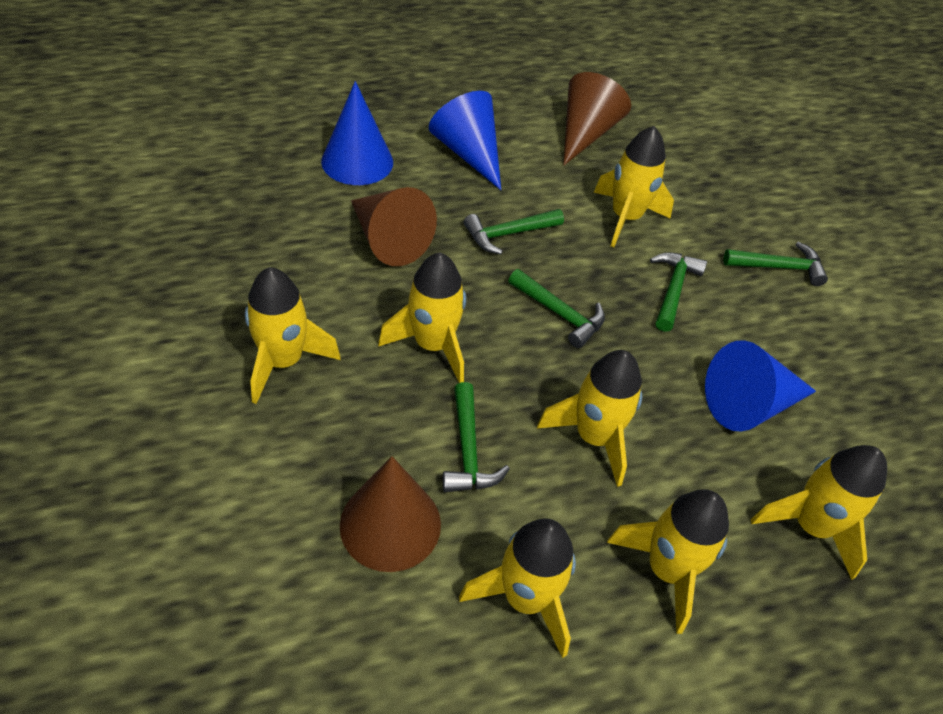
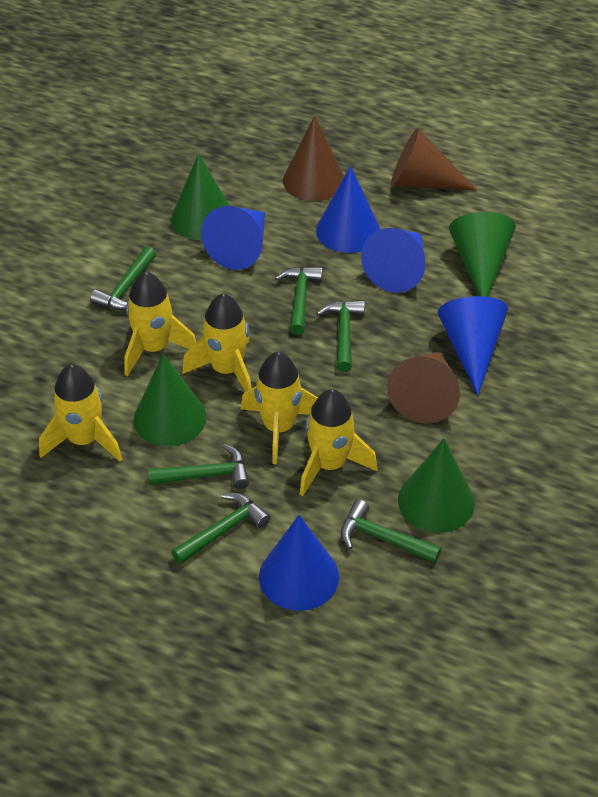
blue cone: 3 -> 5
green cone: 0 -> 4
green hammer: 5 -> 6
yellow rocket: 7 -> 5

